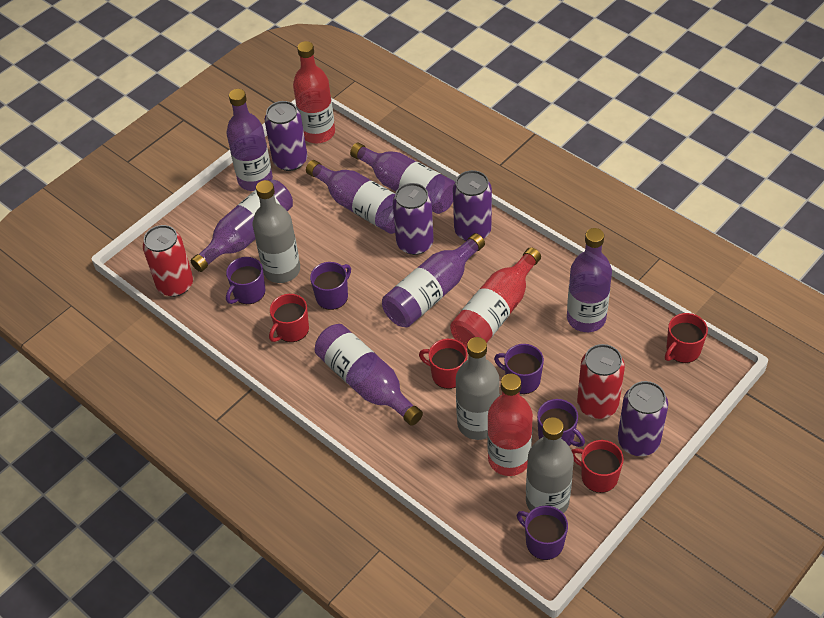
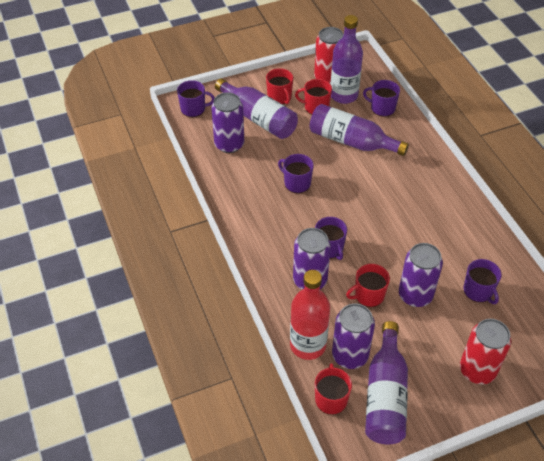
grey bottle: 3 -> 0
purple bottle: 7 -> 4
red bottle: 3 -> 1

